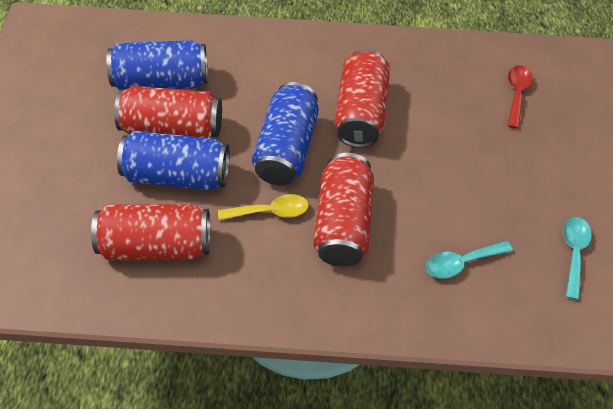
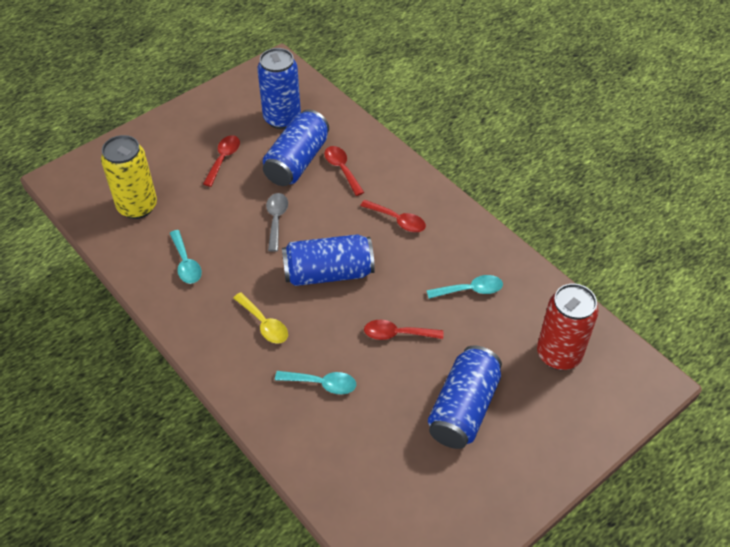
blue can: 3 -> 4
grey spoon: 0 -> 1
red can: 4 -> 1
red spoon: 1 -> 4
turquoise spoon: 2 -> 3
yellow can: 0 -> 1

